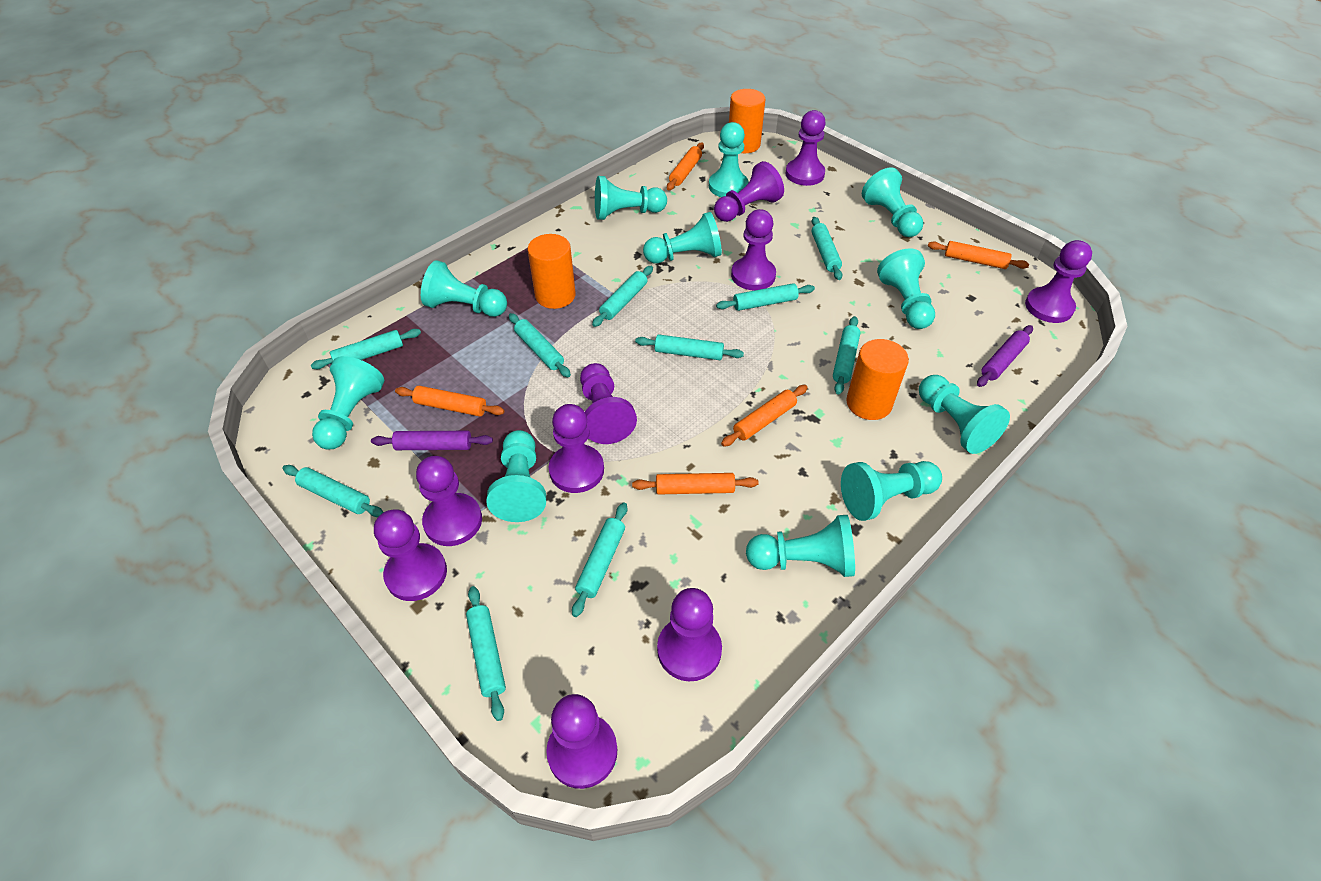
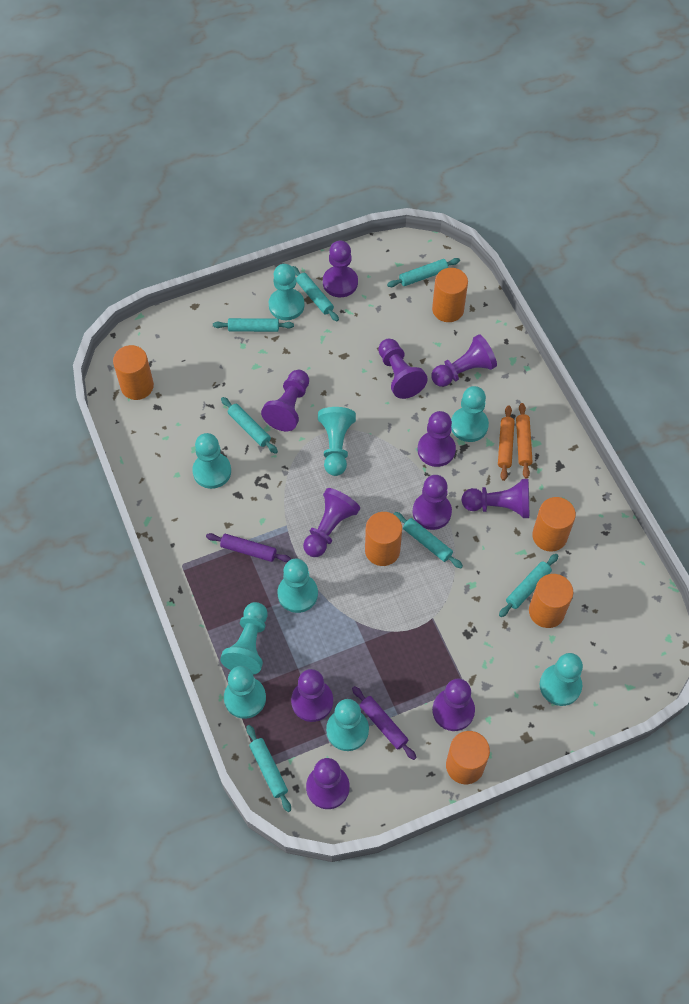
orange cylinder: 3 -> 6
orange rolling pin: 5 -> 2
purple pawn: 10 -> 11
turquoise pawn: 11 -> 9
turquoise rolling pin: 10 -> 7

